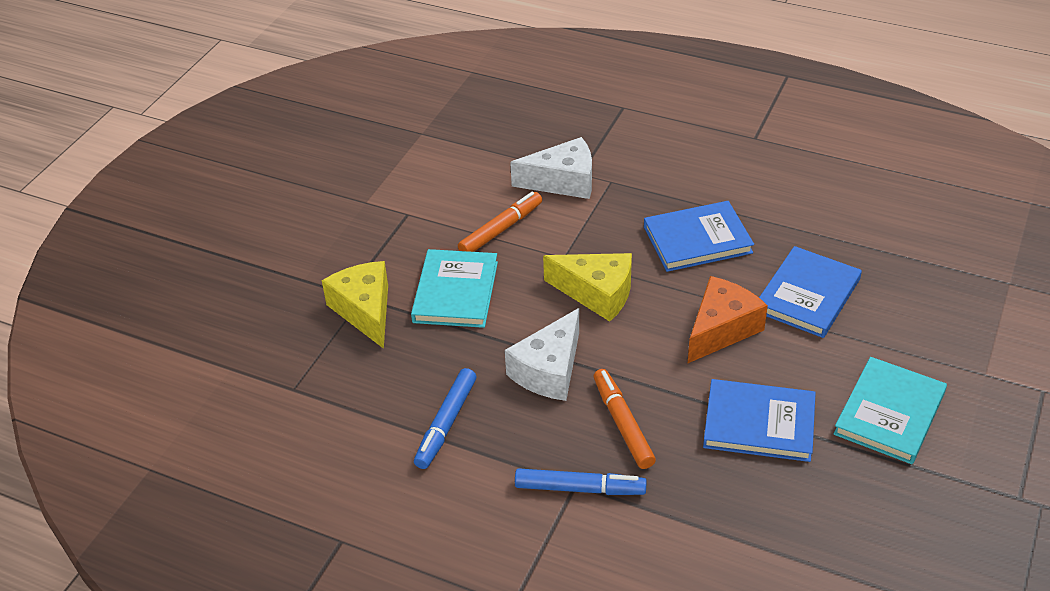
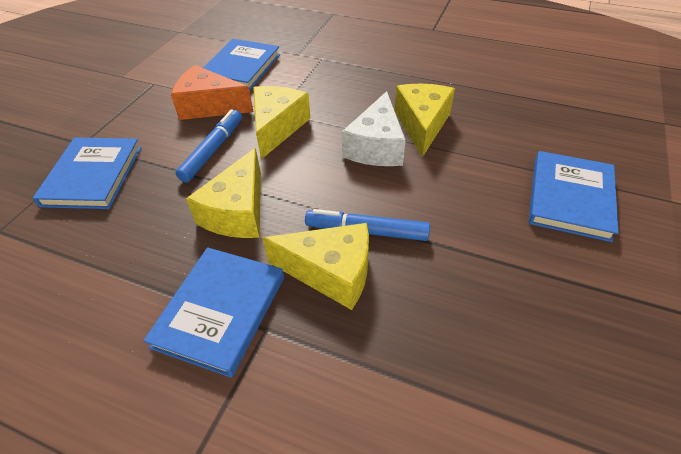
blue book: 3 -> 4
orange marker: 2 -> 0
turquoise book: 2 -> 0
white cheese: 2 -> 1
yellow cheese: 2 -> 4

